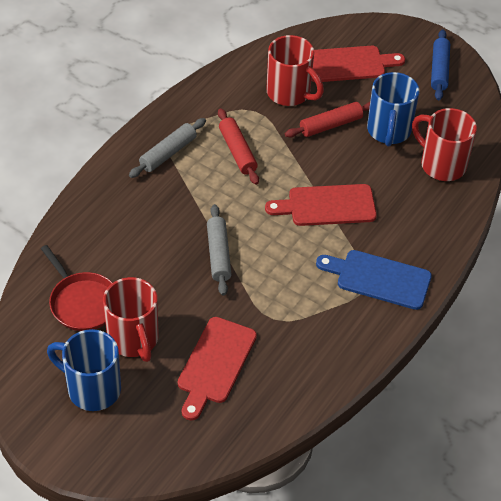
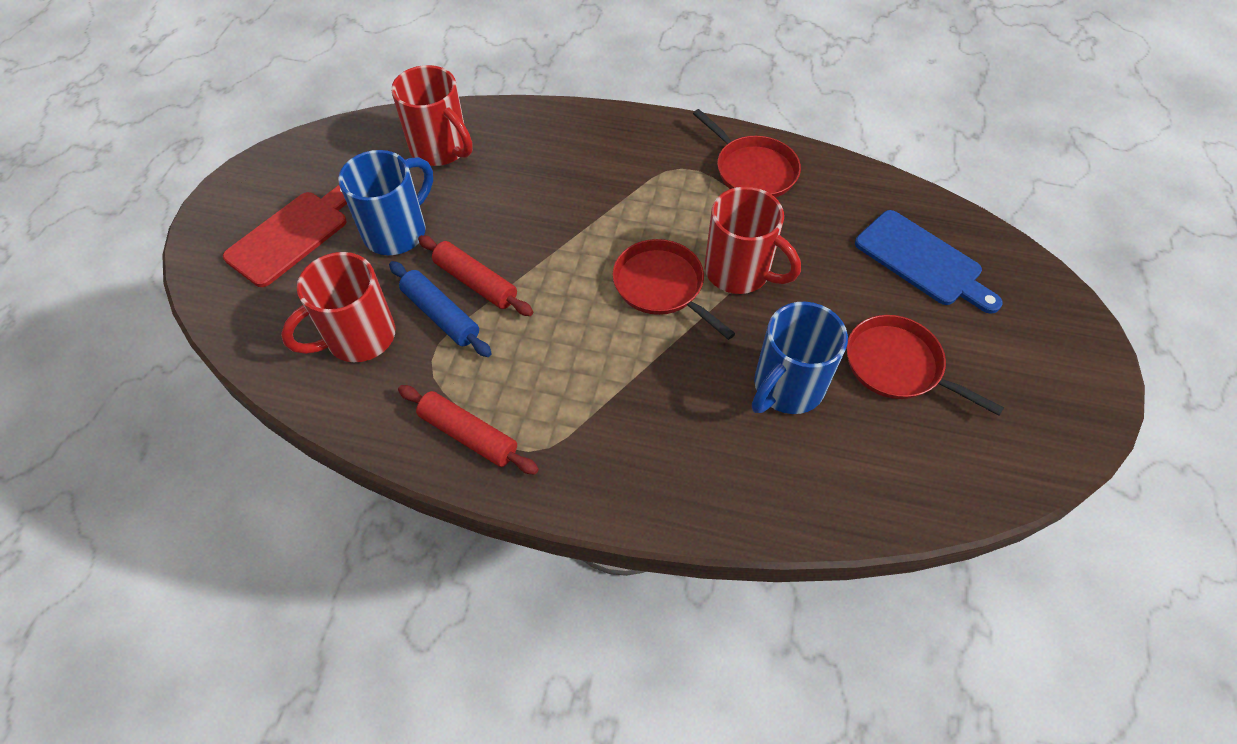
grey rolling pin: 2 -> 0
red cutting board: 3 -> 1
red pan: 1 -> 3

